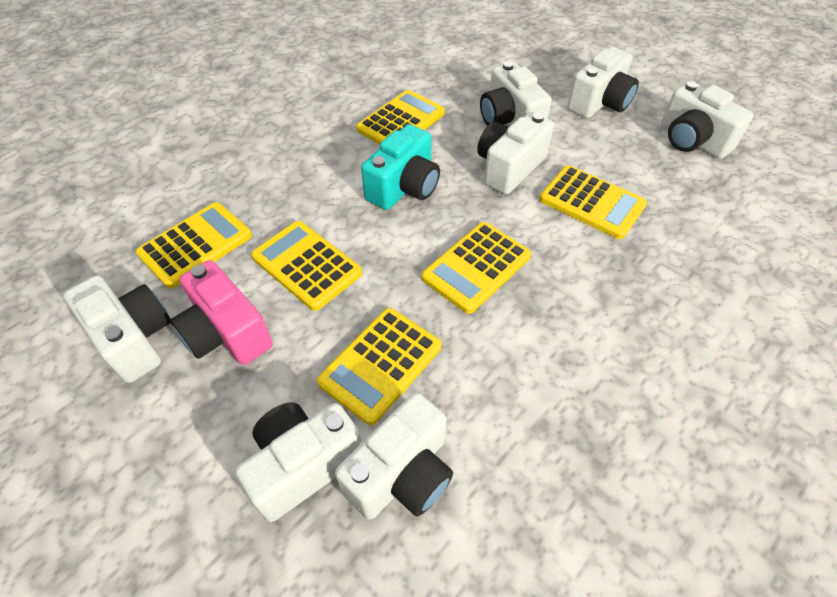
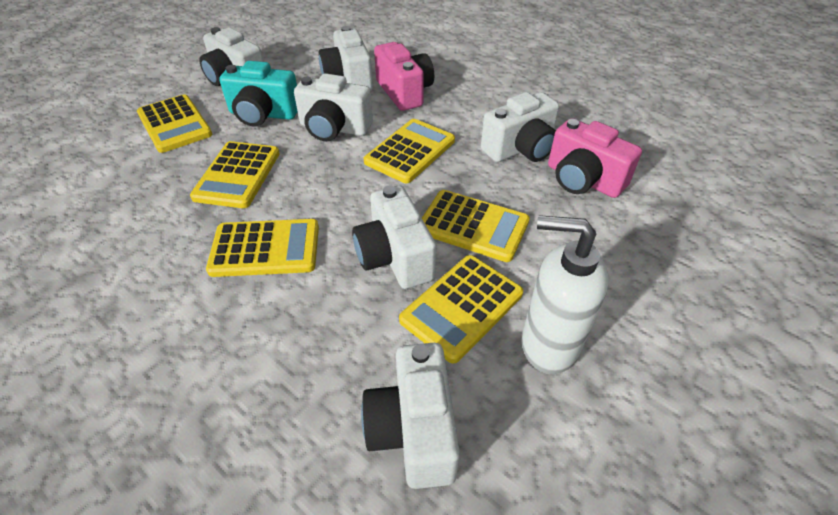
pink camera: 1 -> 2
white camera: 7 -> 6
white soap dispenser: 0 -> 1

